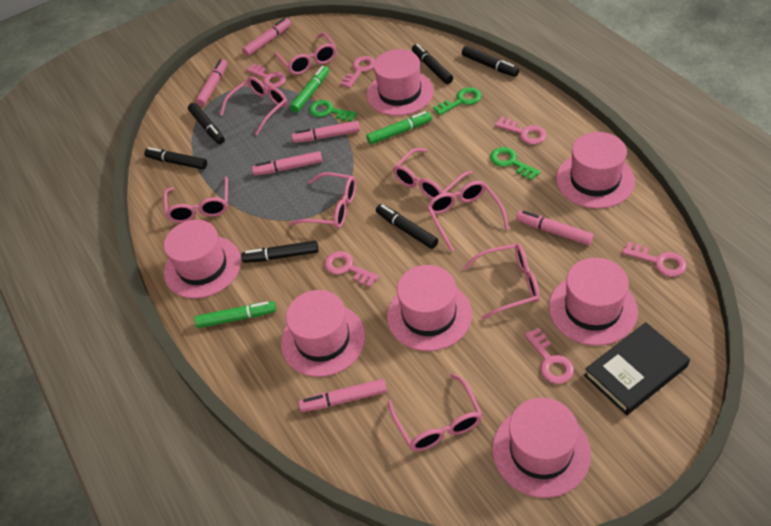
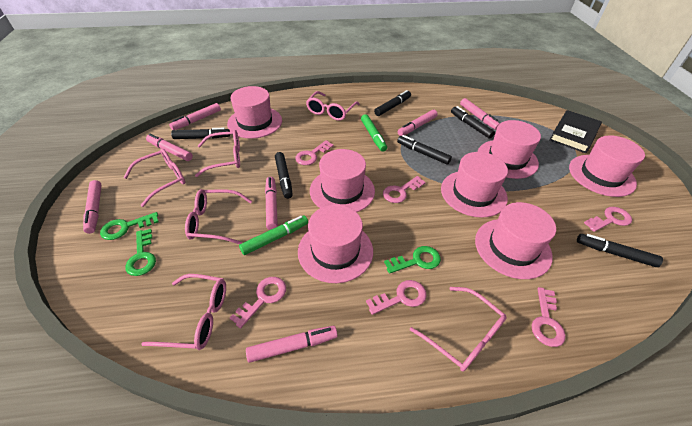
green marker: 3 -> 2
pink glasses: 8 -> 6
pink marker: 6 -> 7

